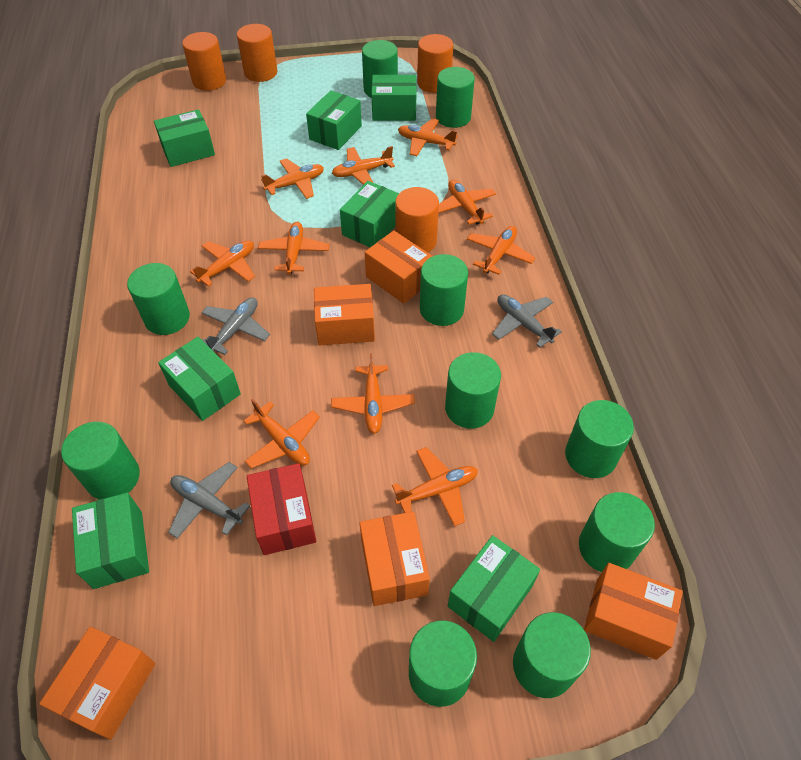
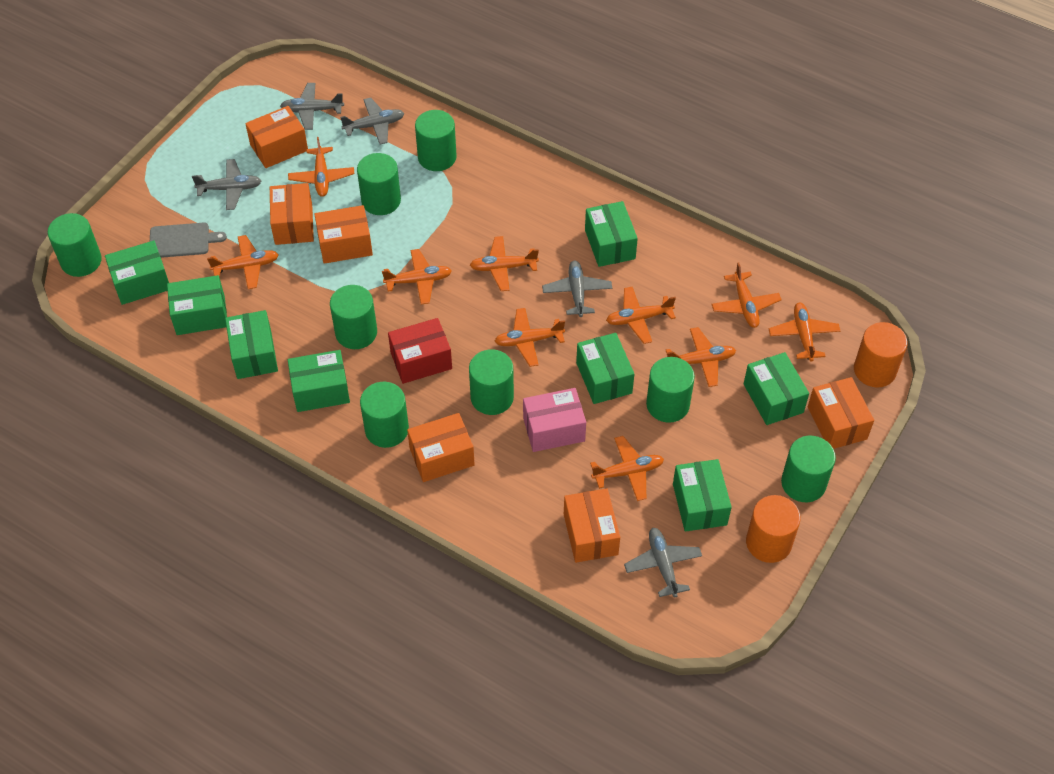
green box: 7 -> 8
green cylinder: 10 -> 8
grey cutting board: 0 -> 1
grey plane: 3 -> 5
orange box: 5 -> 6
orange cylinder: 4 -> 2
pink box: 0 -> 1

